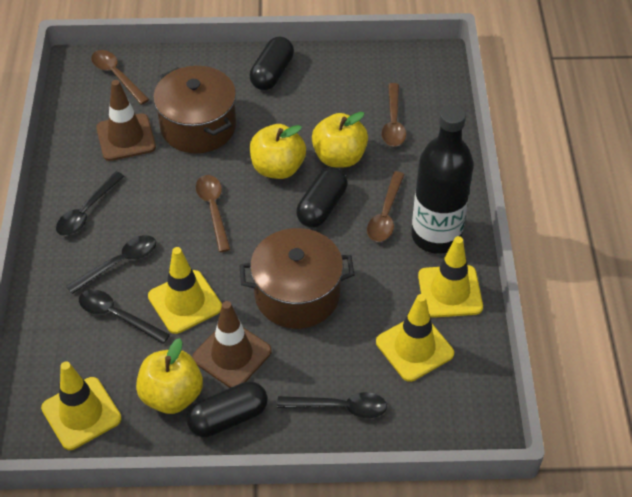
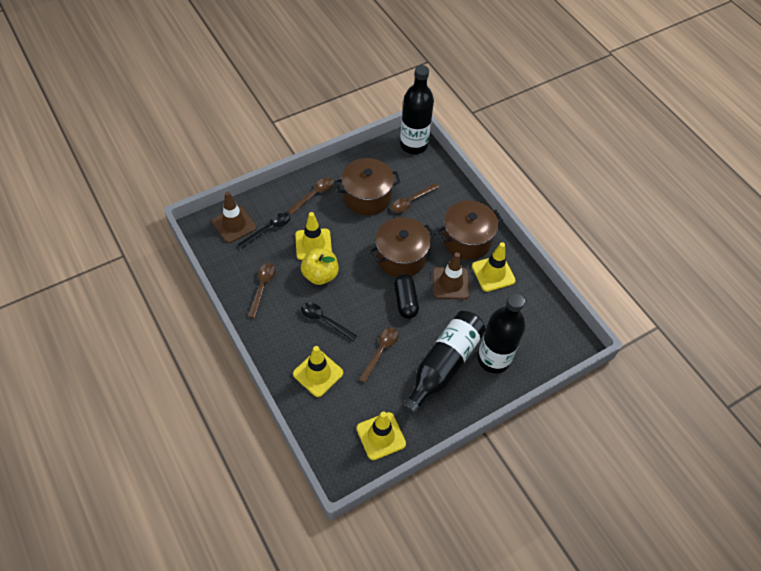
black bottle: 1 -> 3
black capsule: 3 -> 1
black spoon: 4 -> 2
brown pot: 2 -> 3
yellow apple: 3 -> 1

